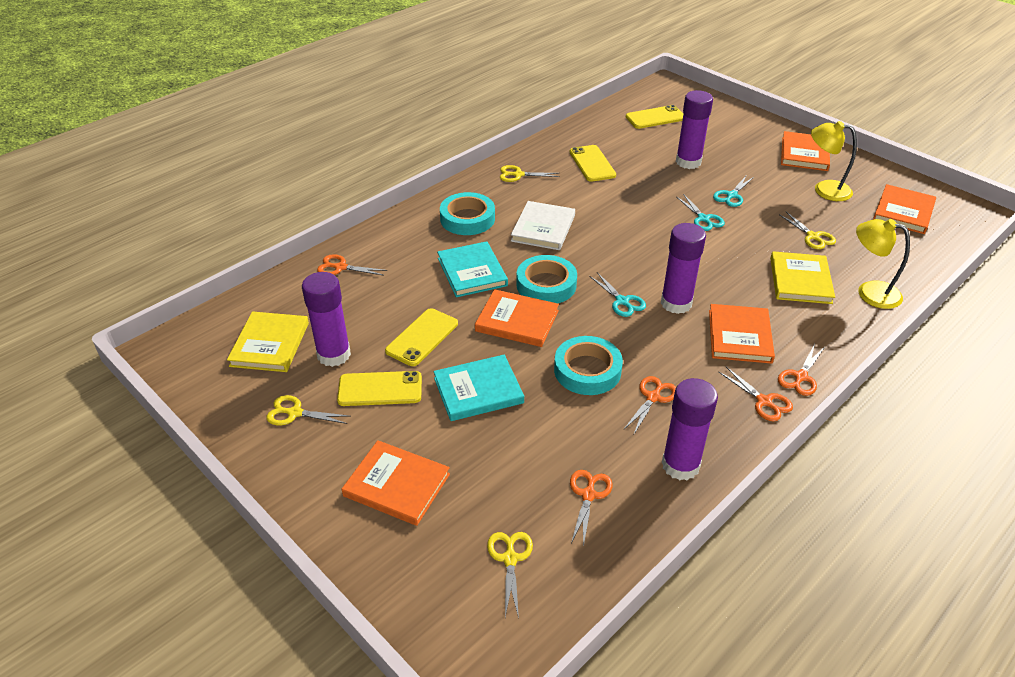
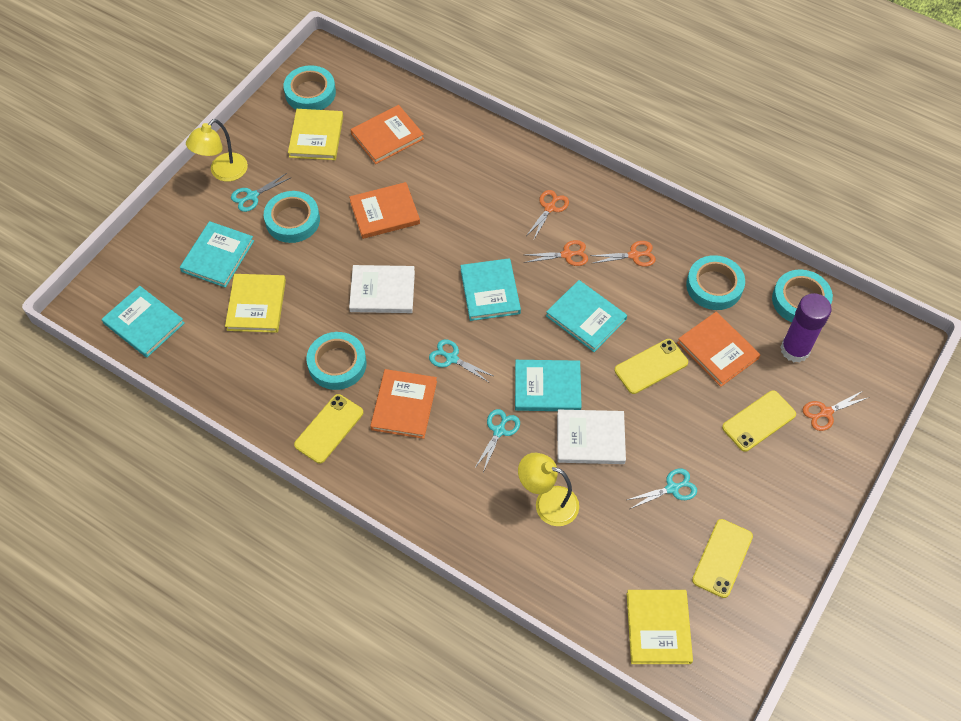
orange book: 5 -> 4
orange scissors: 5 -> 4
purple glue stick: 4 -> 1
turquoise book: 2 -> 5
turquoise scissors: 3 -> 4
turquoise tape: 3 -> 5
white book: 1 -> 2
yellow book: 2 -> 3
yellow scissors: 4 -> 0

